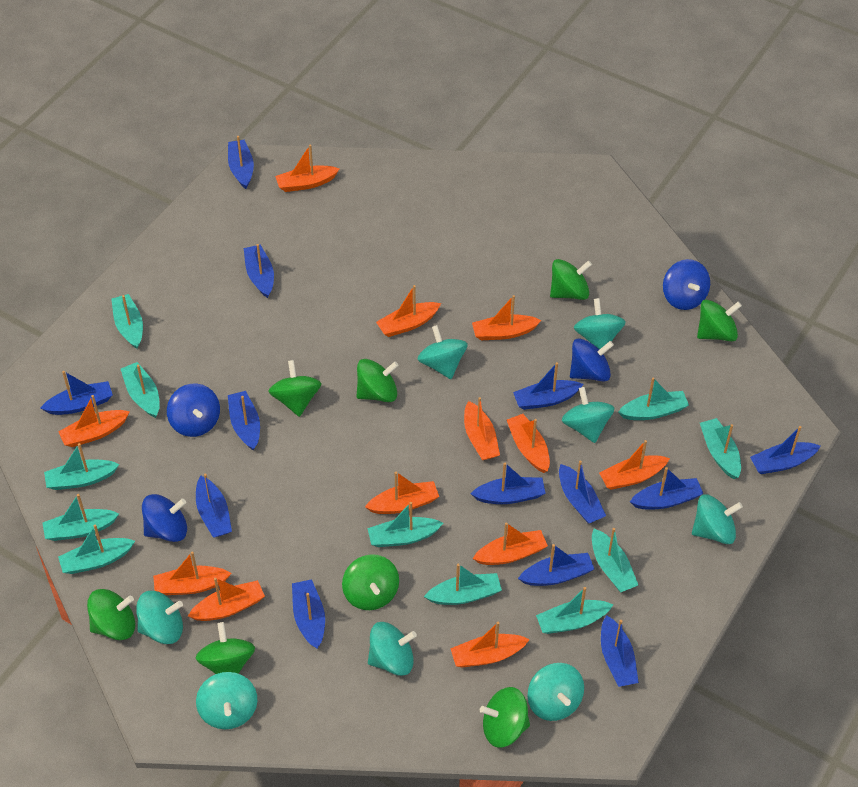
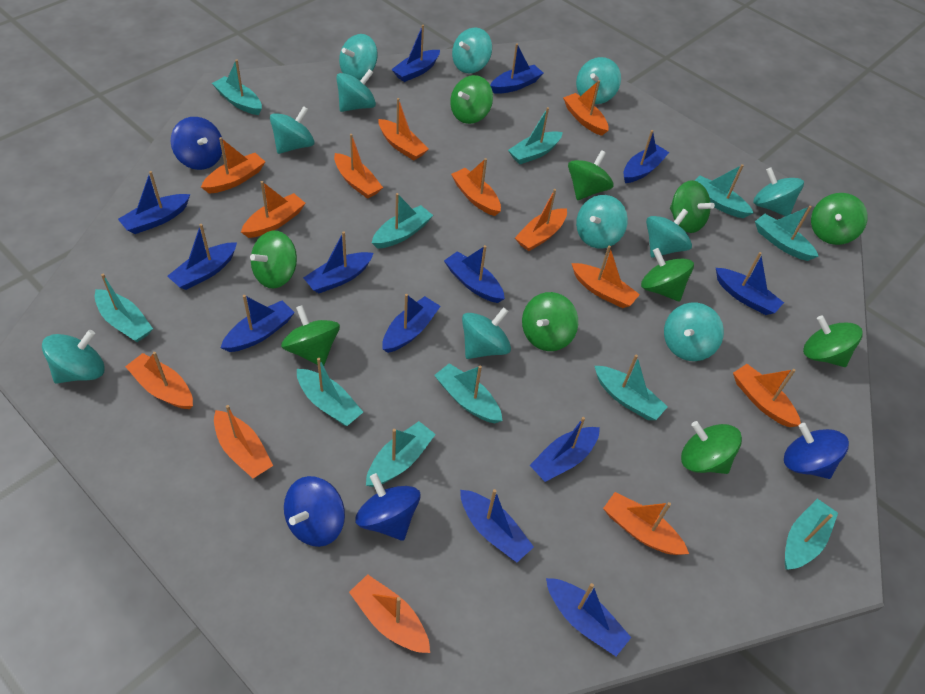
green spinning top: 8 -> 10
orange boat: 12 -> 13
turquoise spinning top: 8 -> 11

